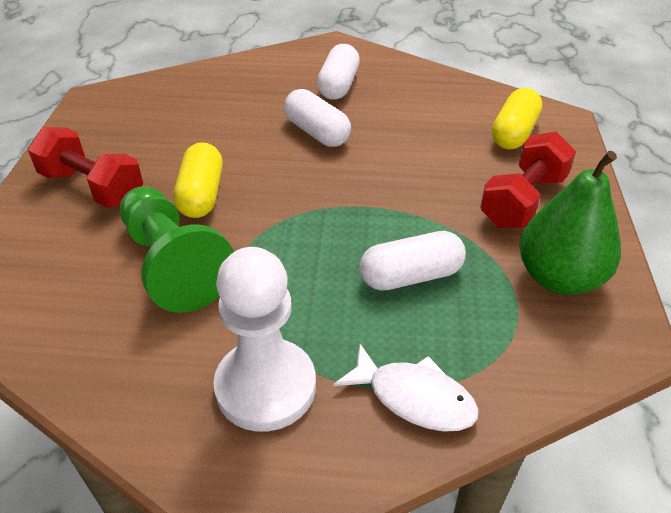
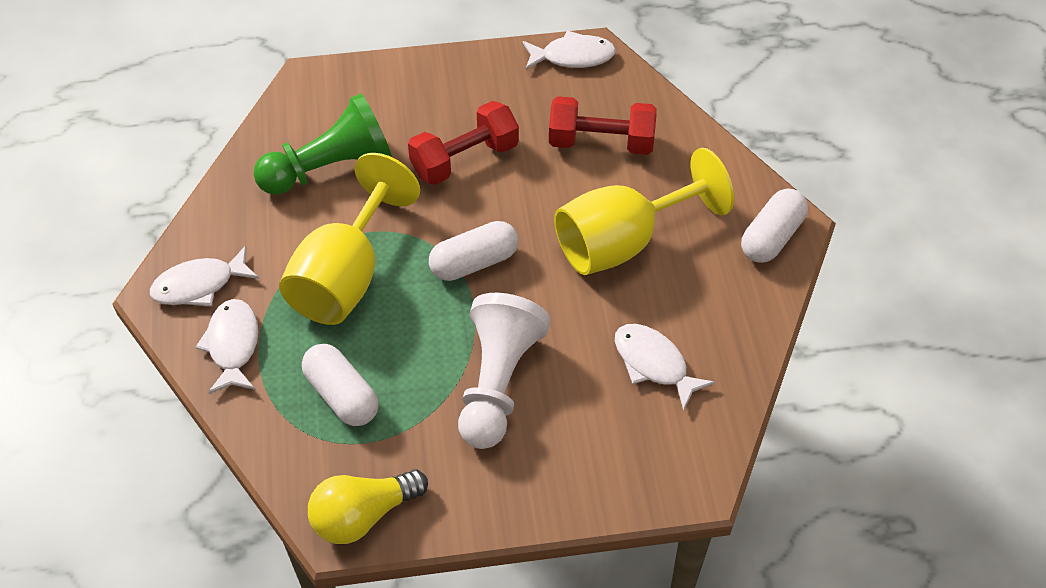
green pear: 1 -> 0
white fish: 1 -> 4
yellow capsule: 2 -> 0
yellow goblet: 0 -> 2
yellow light bulb: 0 -> 1

